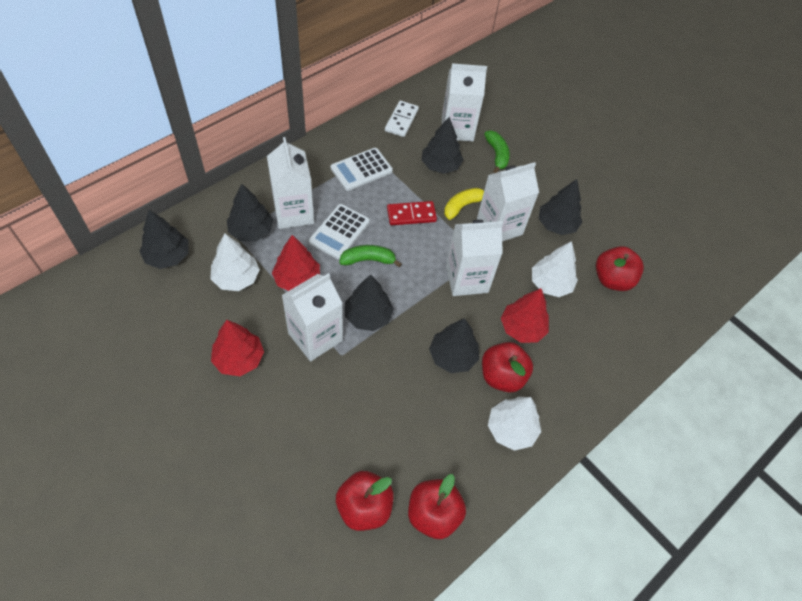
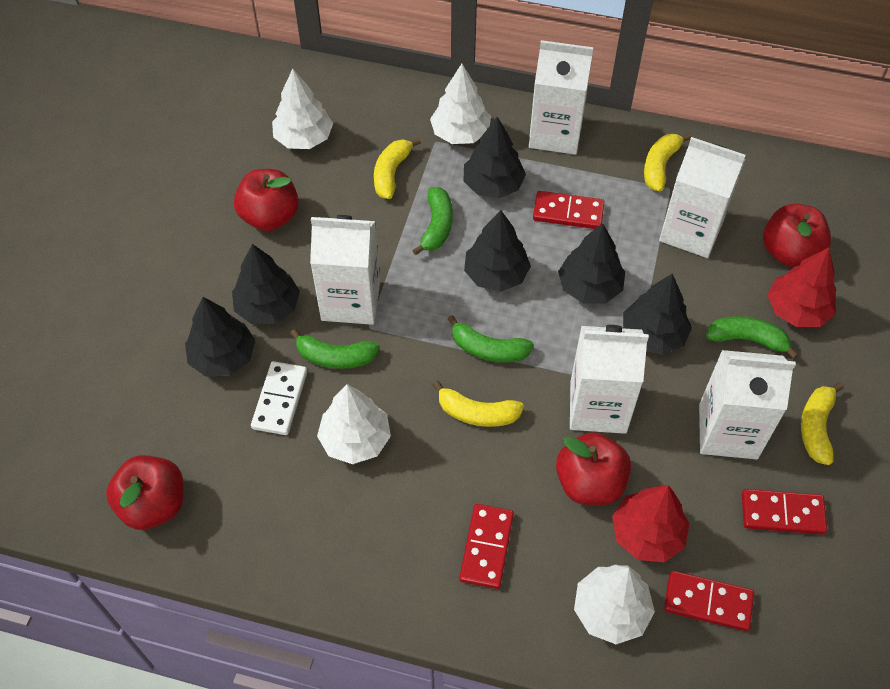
green banana: 2 -> 4
red domino: 1 -> 4
red tree: 3 -> 2
white calculator: 2 -> 0
white tree: 3 -> 4
yellow banana: 1 -> 4

